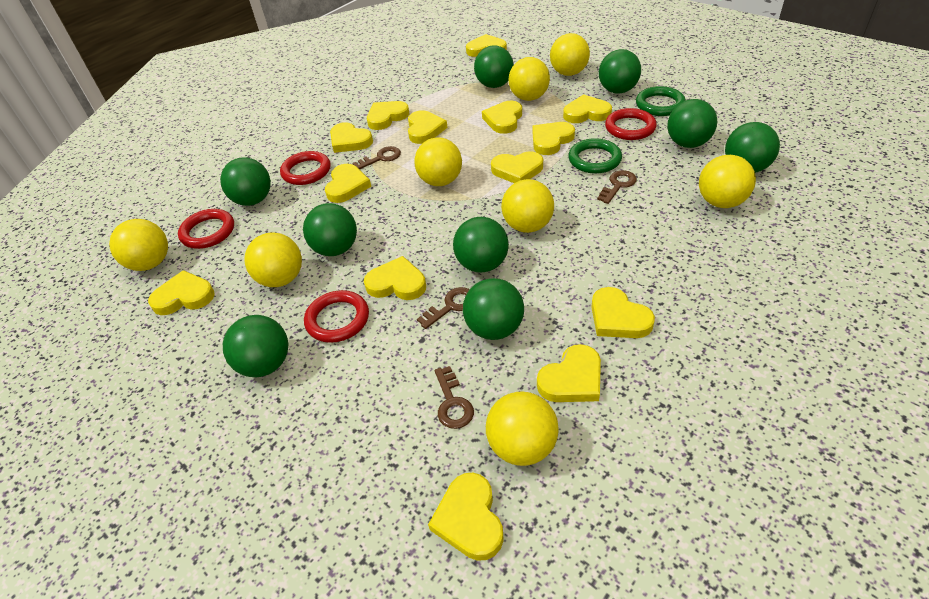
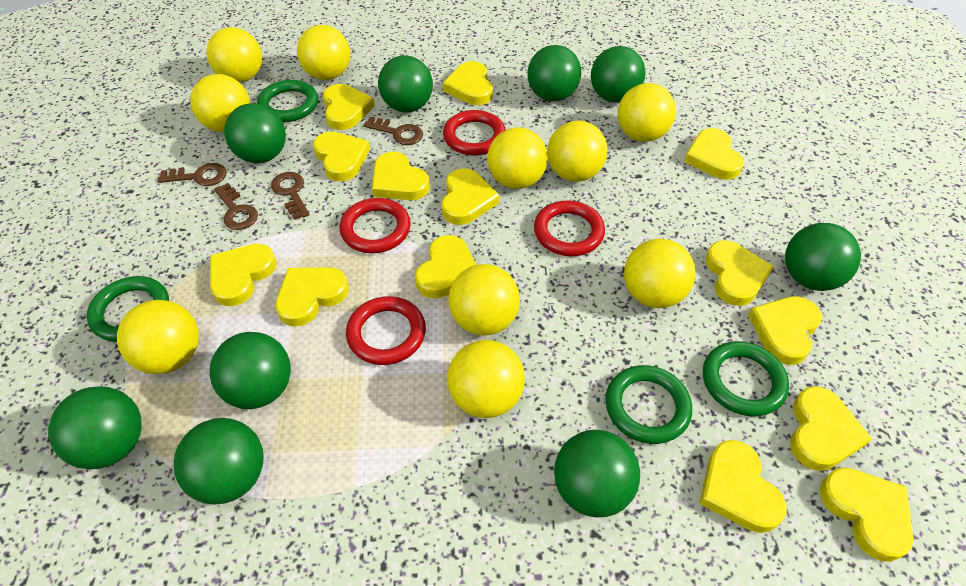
green ring: 2 -> 4
yellow ball: 8 -> 10

